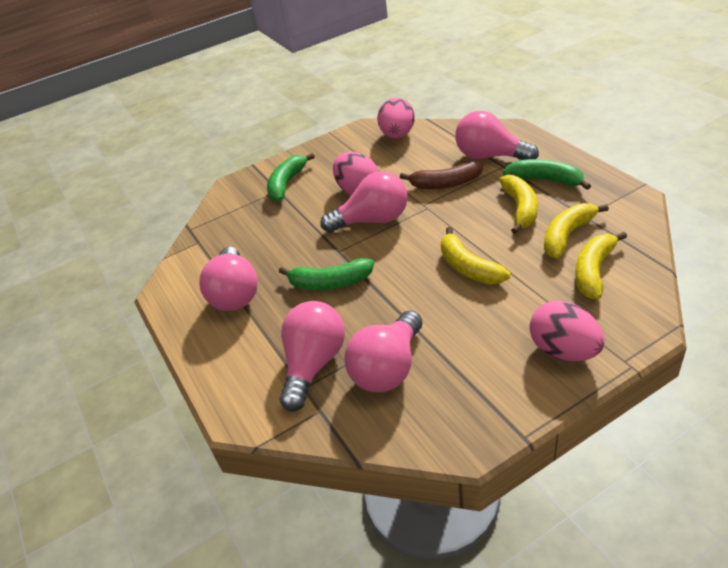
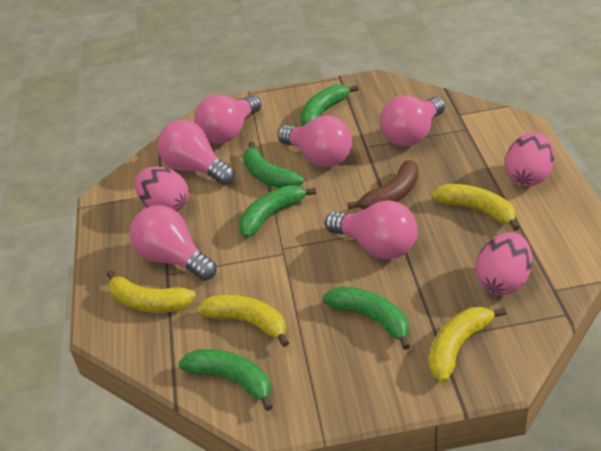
green banana: 3 -> 5
pink light bulb: 5 -> 6

